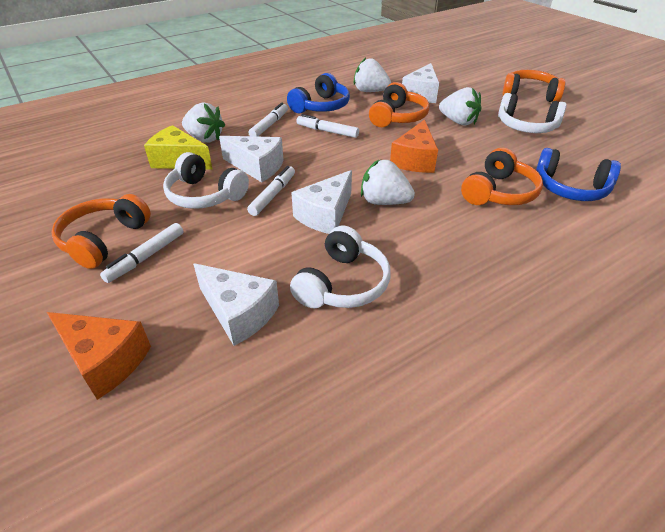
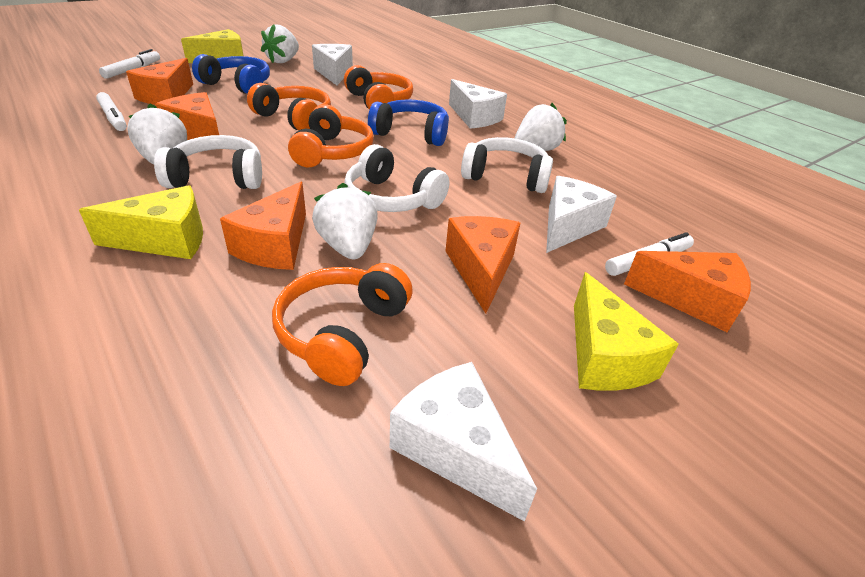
orange cheese: 2 -> 5
white marker: 4 -> 3
yellow cheese: 1 -> 3

